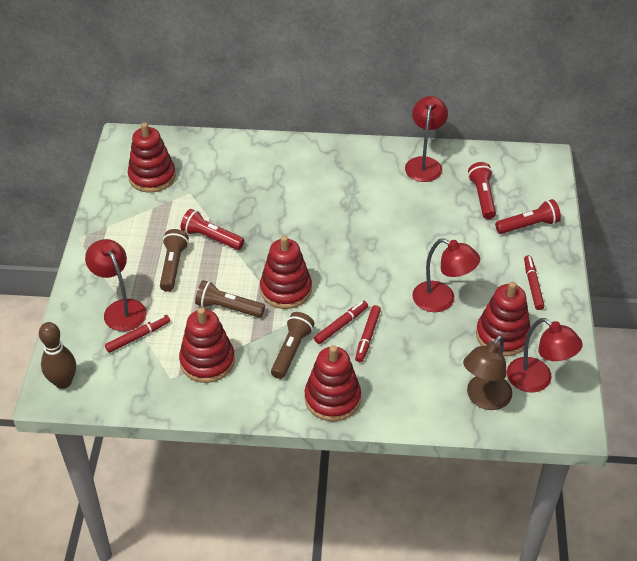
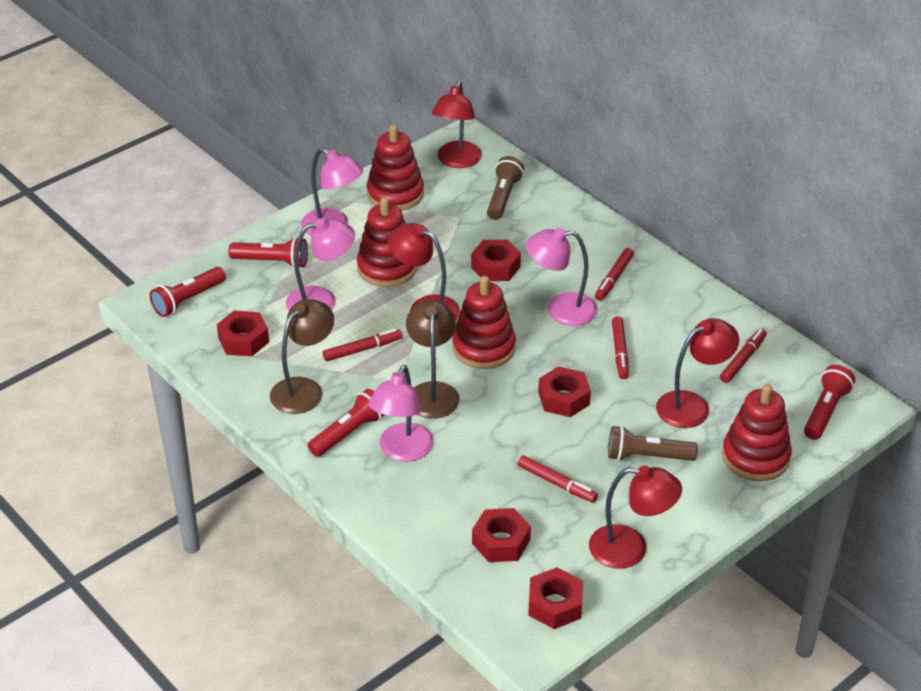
brown bowling pin: 1 -> 0
brown flashlight: 3 -> 2
brown lamp: 1 -> 2
pink lamp: 0 -> 4
red flashlight: 3 -> 4
red marker: 4 -> 5
red nut: 0 -> 5
red stacking toy: 5 -> 4

